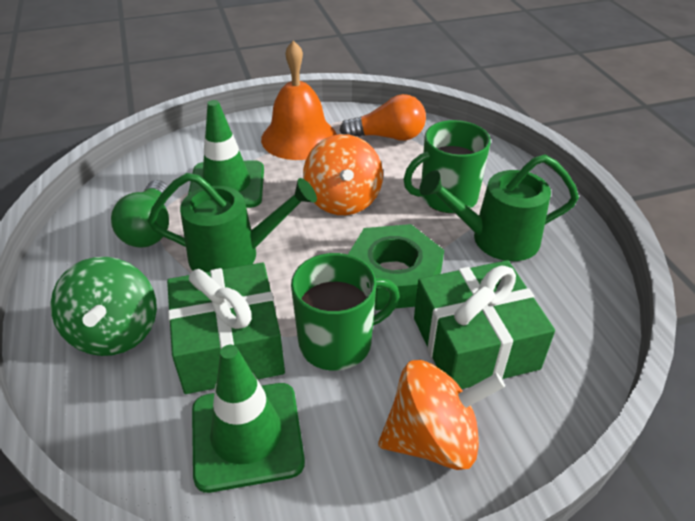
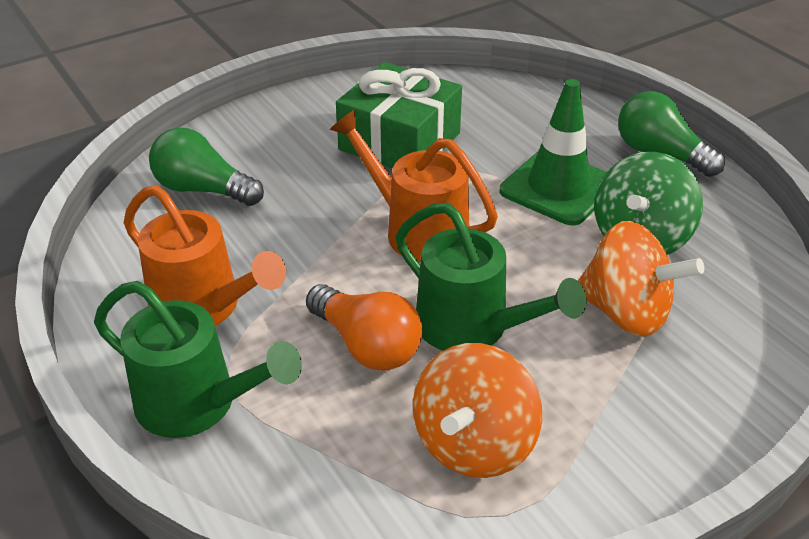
green gift: 2 -> 1
green light bulb: 1 -> 2
green mug: 2 -> 0
green nut: 1 -> 0
green traffic cone: 2 -> 1
orange bell: 1 -> 0
orange watering can: 0 -> 2

